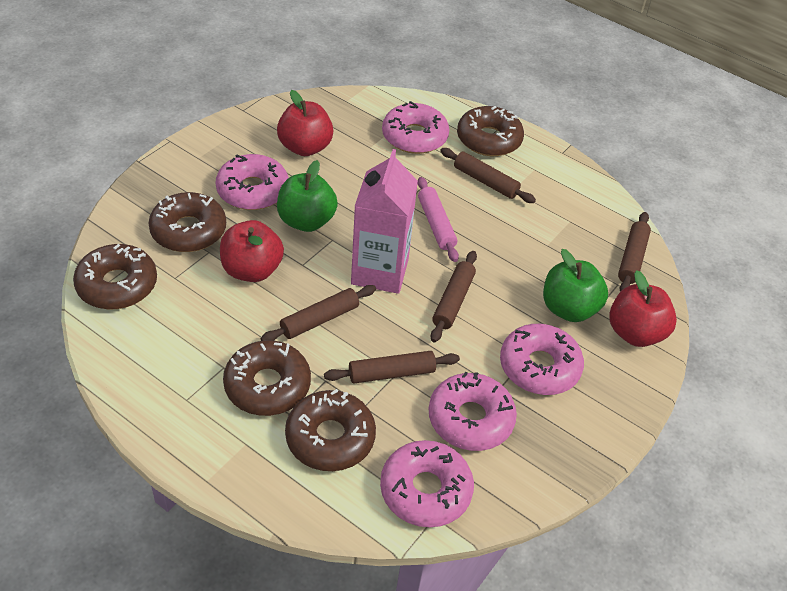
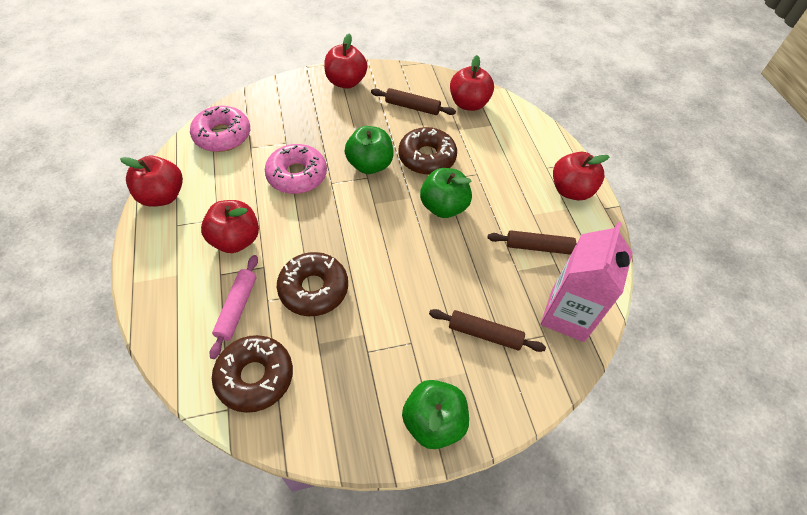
brown donut: 5 -> 3
brown rolling pin: 5 -> 3
green apple: 2 -> 3
pink donut: 5 -> 2
red apple: 3 -> 5

